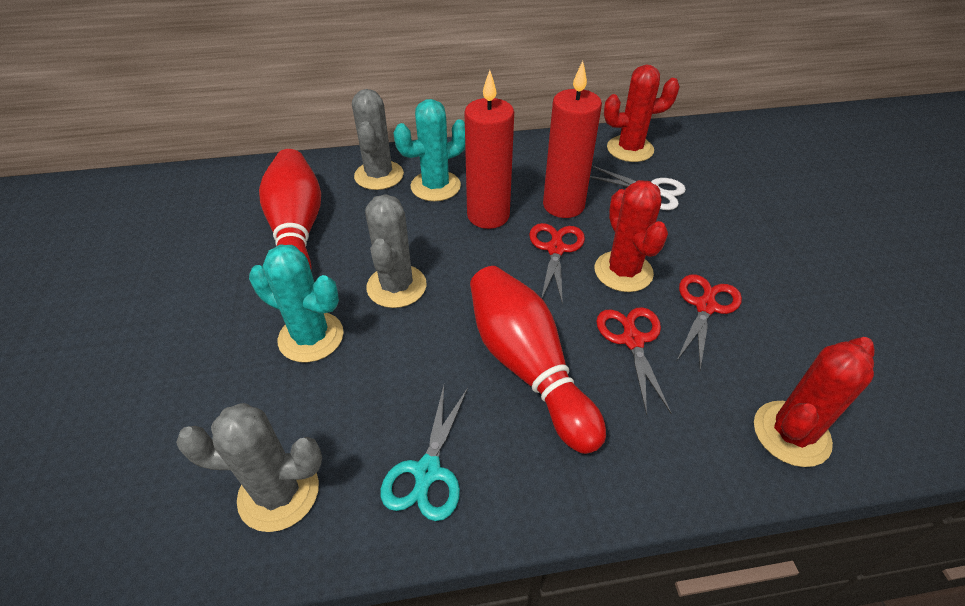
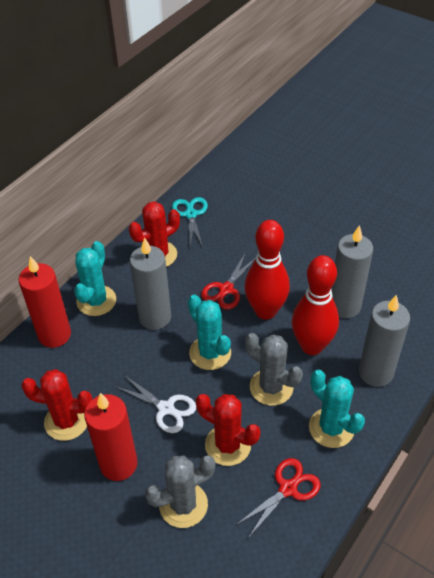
grey cactus: 3 -> 2
grey candle: 0 -> 3
red scissors: 3 -> 2
turquoise cactus: 2 -> 3

